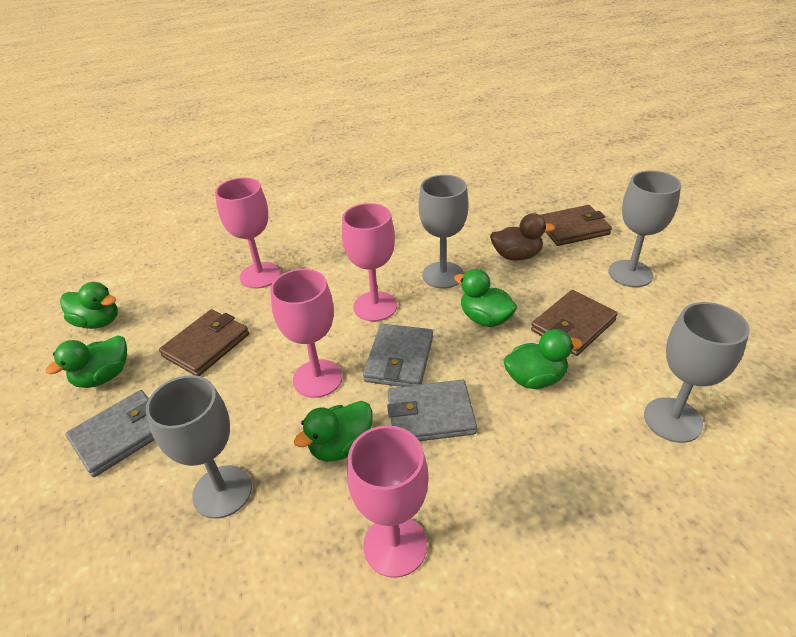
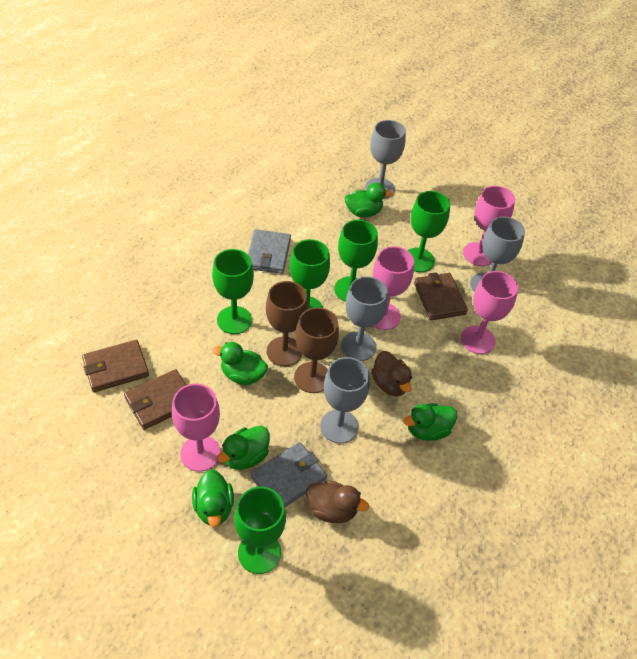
brown duck: 1 -> 2
brown goblet: 0 -> 2
green goblet: 0 -> 5
grey wallet: 3 -> 2

